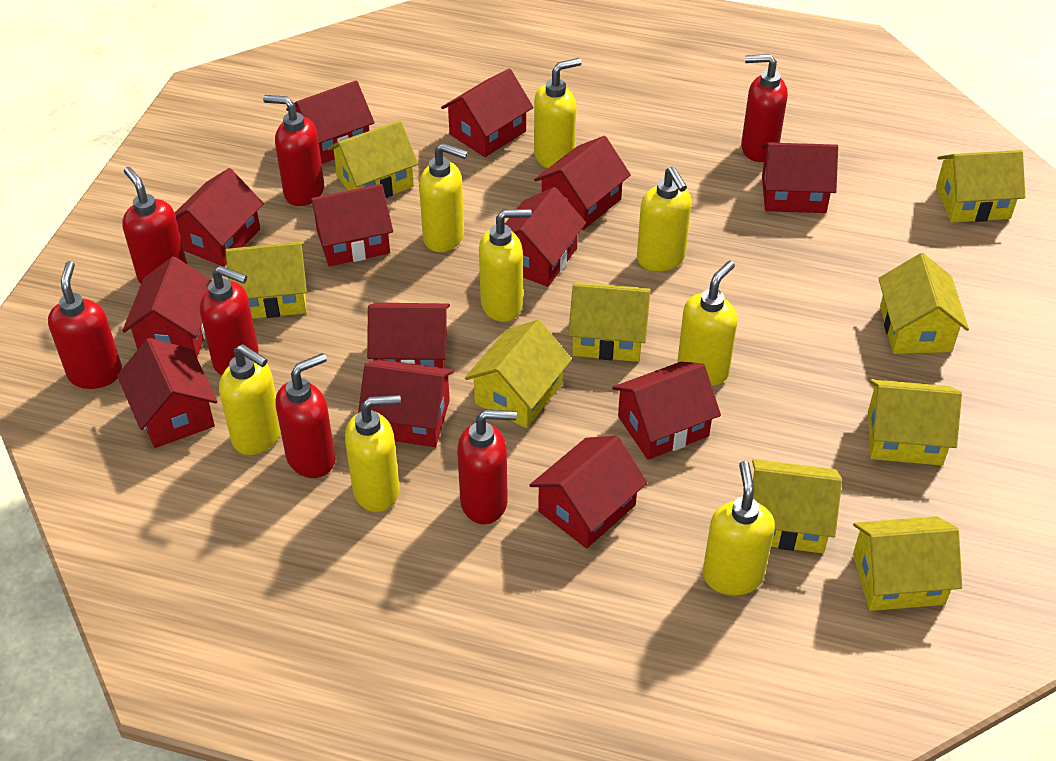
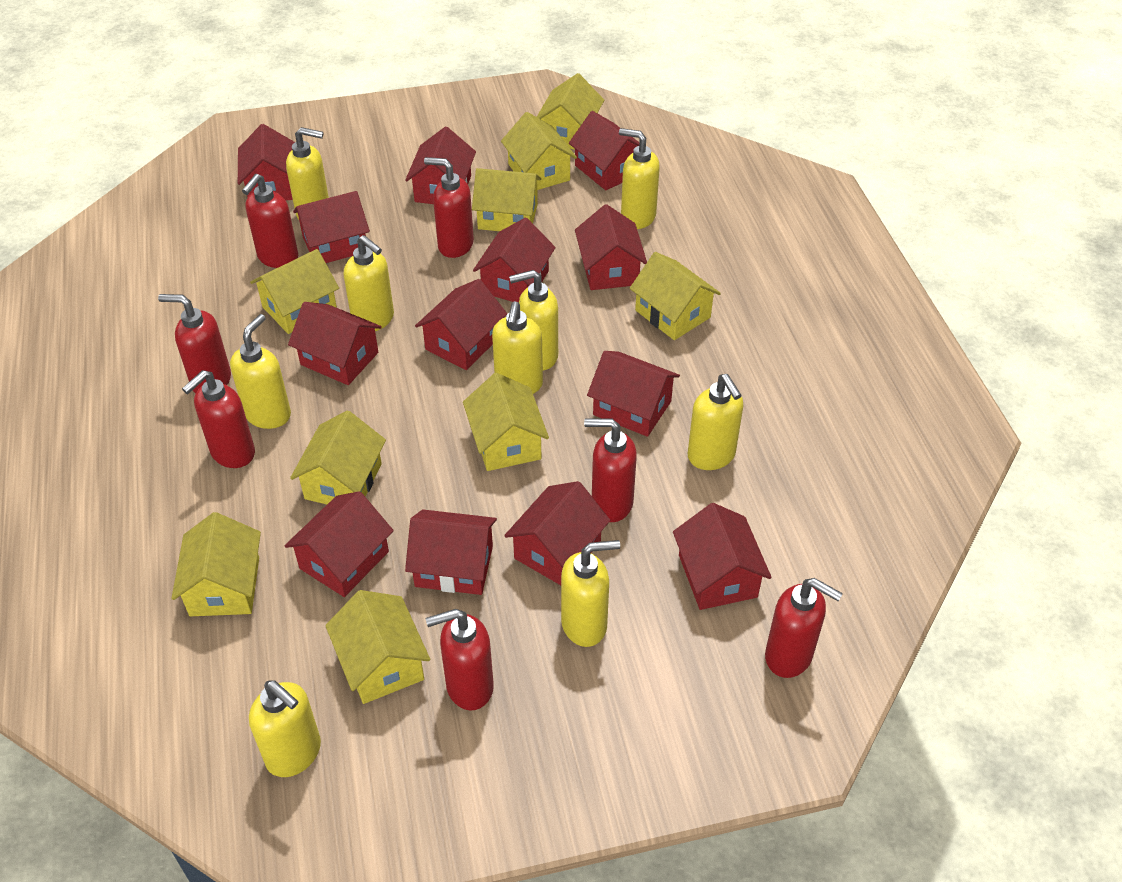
yellow soap dispenser: 8 -> 9

